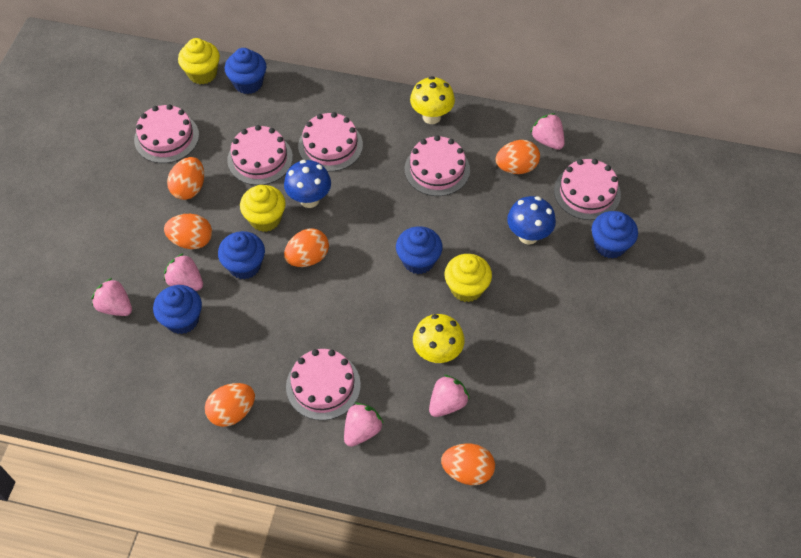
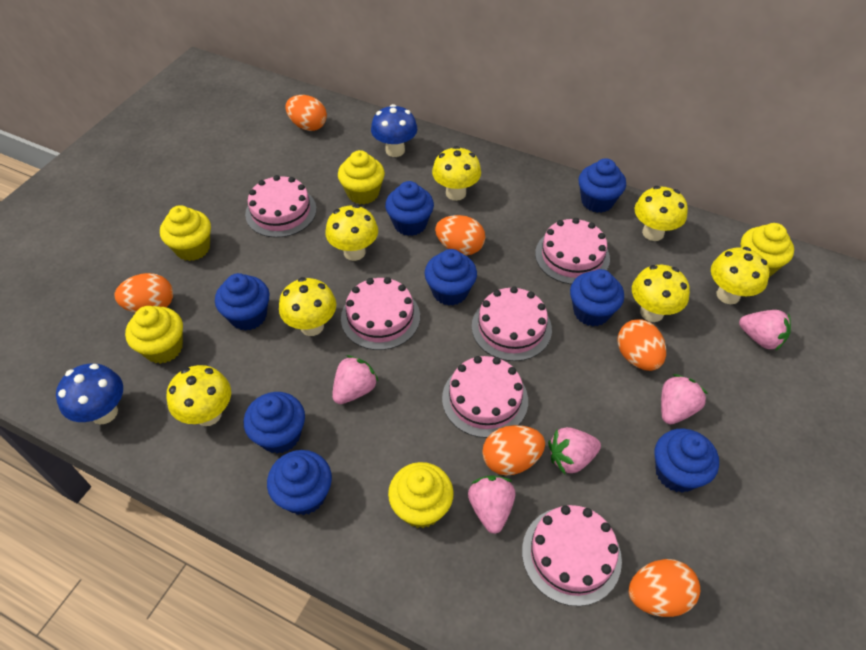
blue cupcake: 5 -> 8
yellow cupcake: 3 -> 5
yellow mushroom: 2 -> 7

